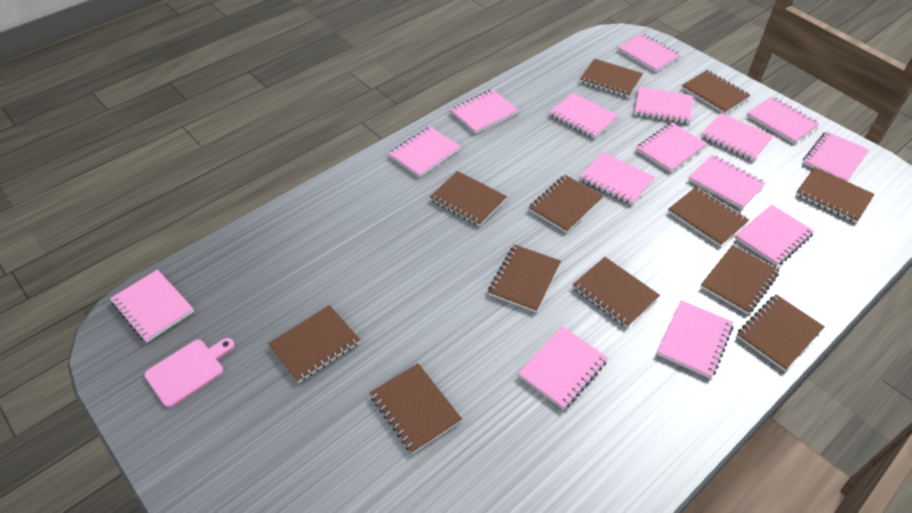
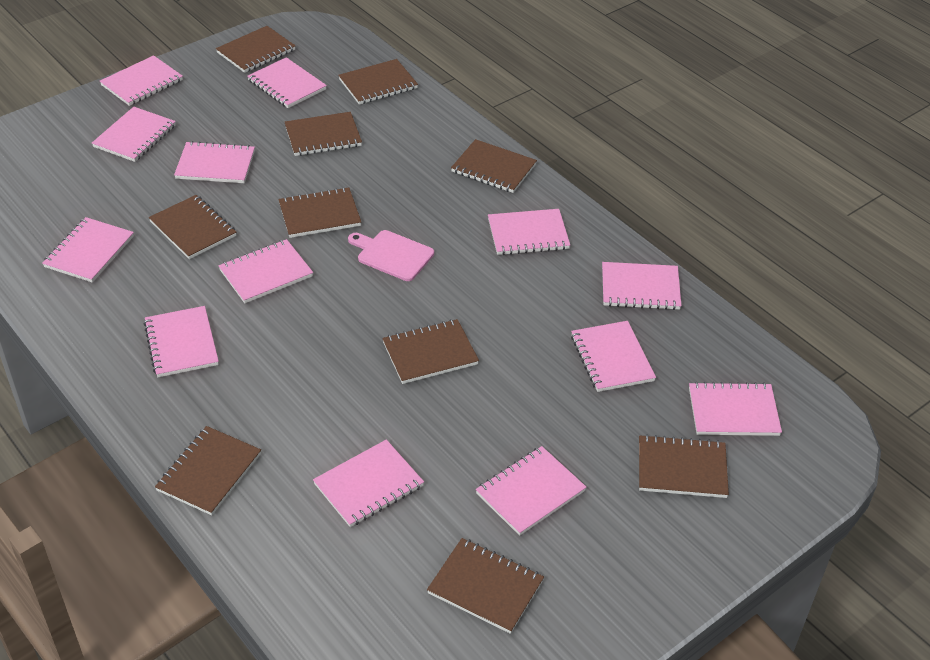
brown notebook: 12 -> 10
pink notebook: 15 -> 13

